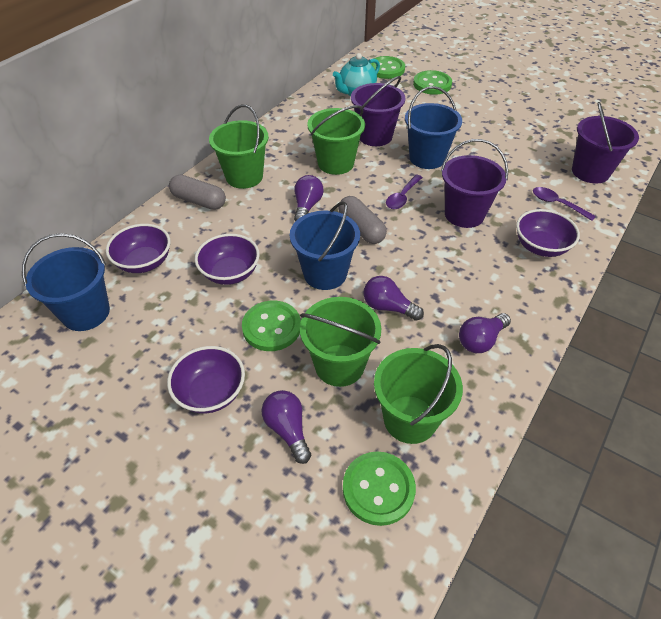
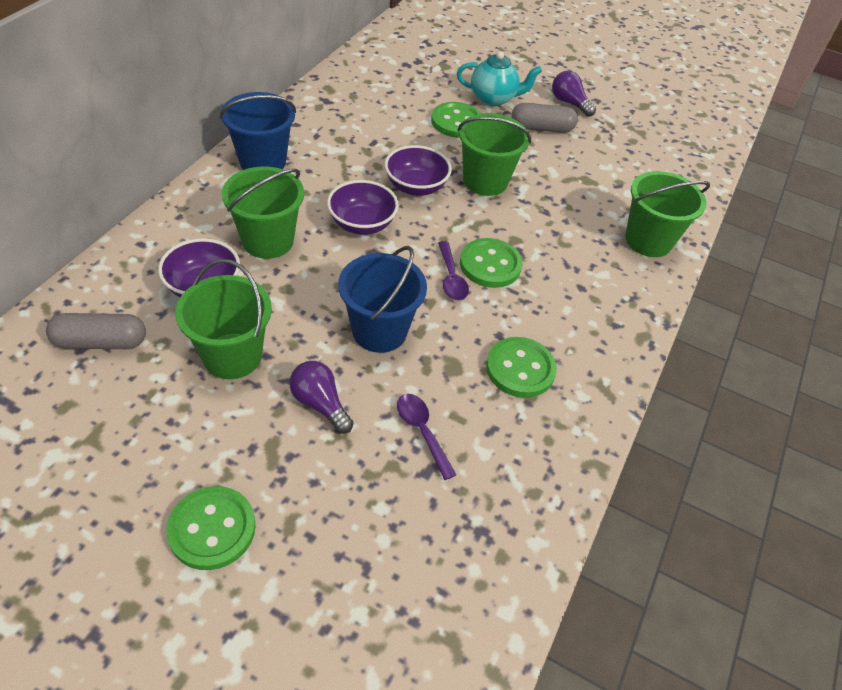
blue bucket: 3 -> 2
purple bowl: 4 -> 3
purple bucket: 3 -> 0
purple light bulb: 4 -> 2

